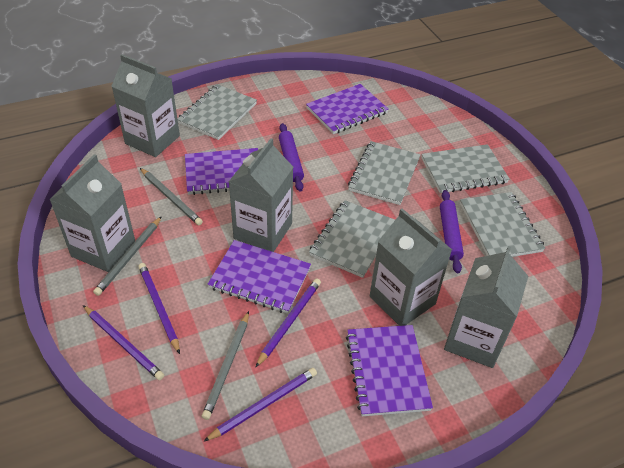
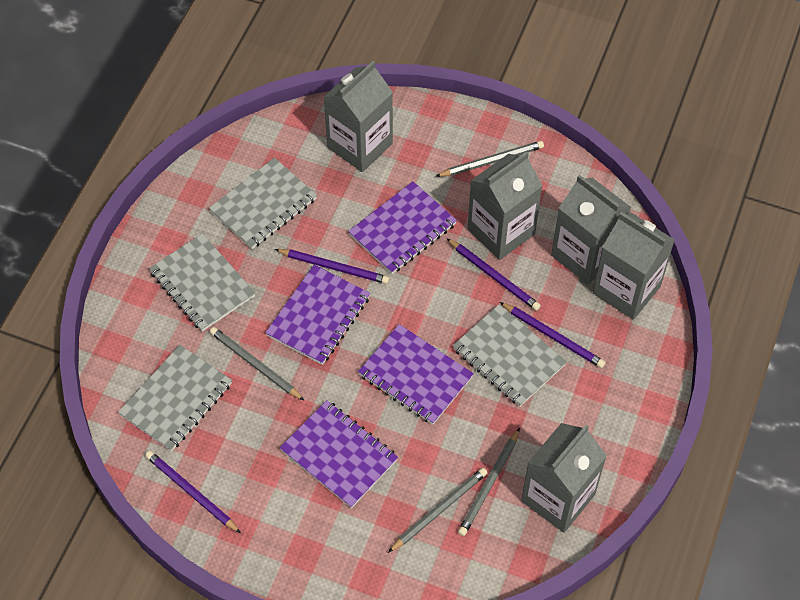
grey notebook: 5 -> 4
grey pencil: 3 -> 4
purple rolling pin: 2 -> 0

